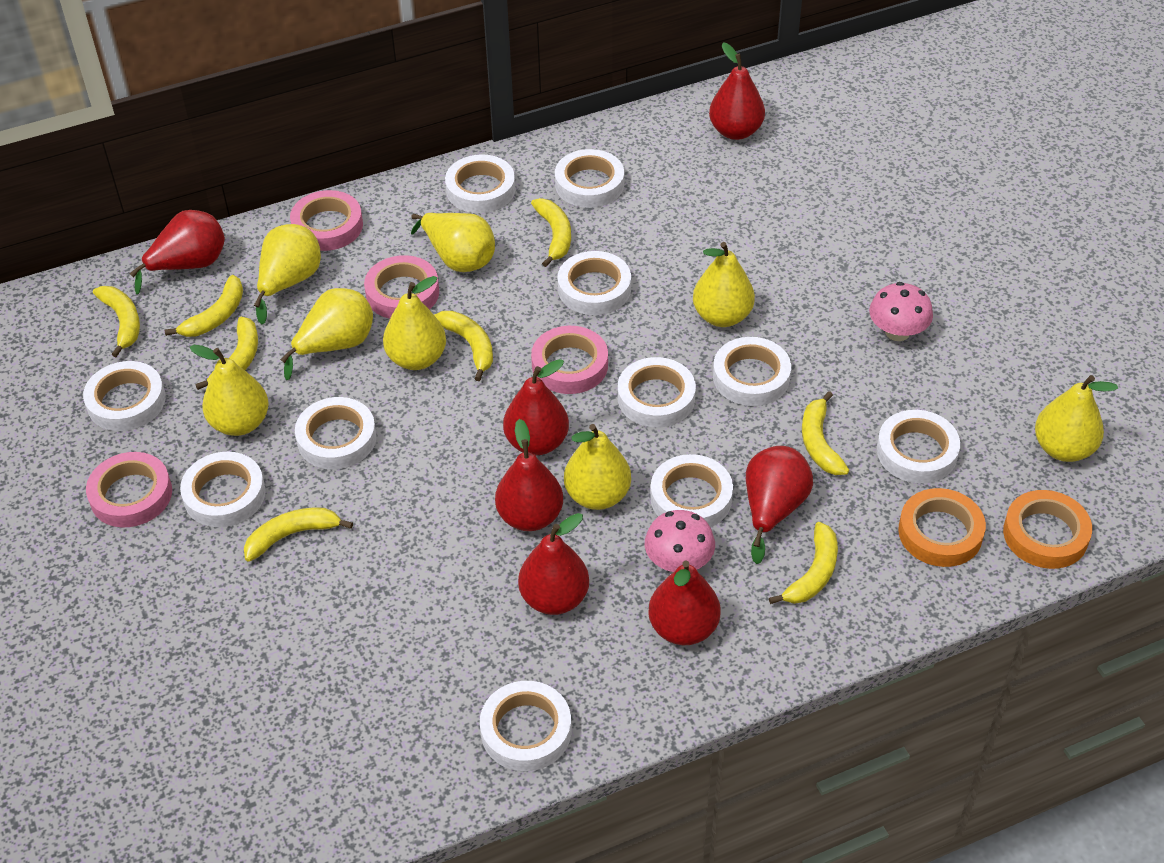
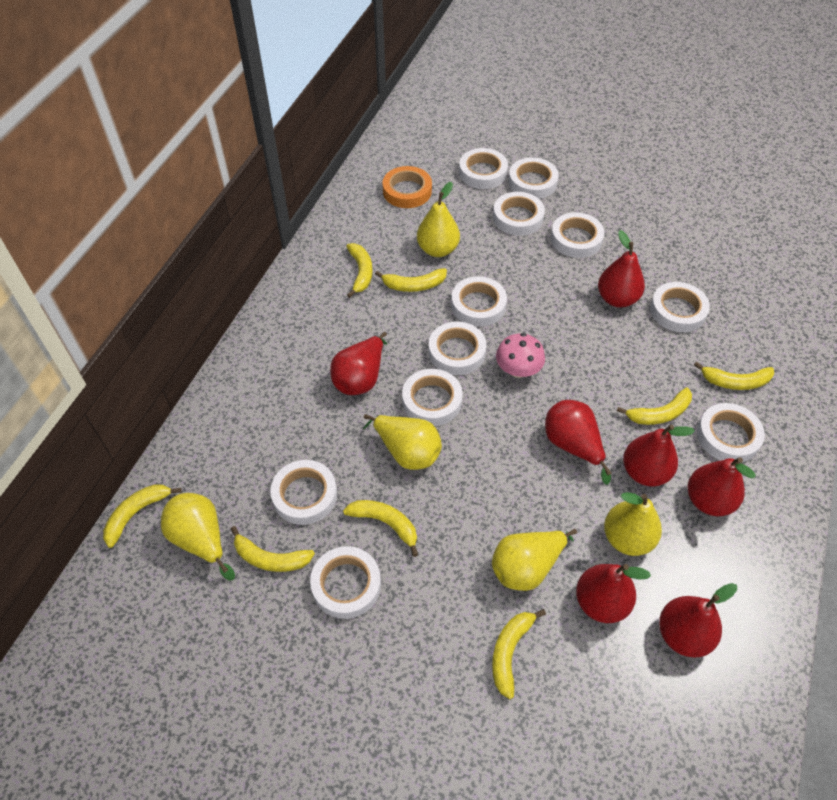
orange tape: 2 -> 1
pink mushroom: 2 -> 1
pink tape: 4 -> 0
yellow pear: 8 -> 5

